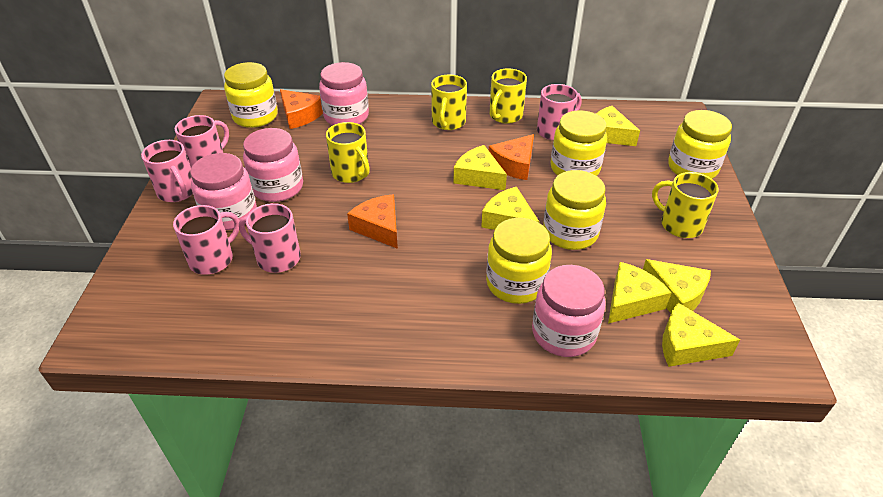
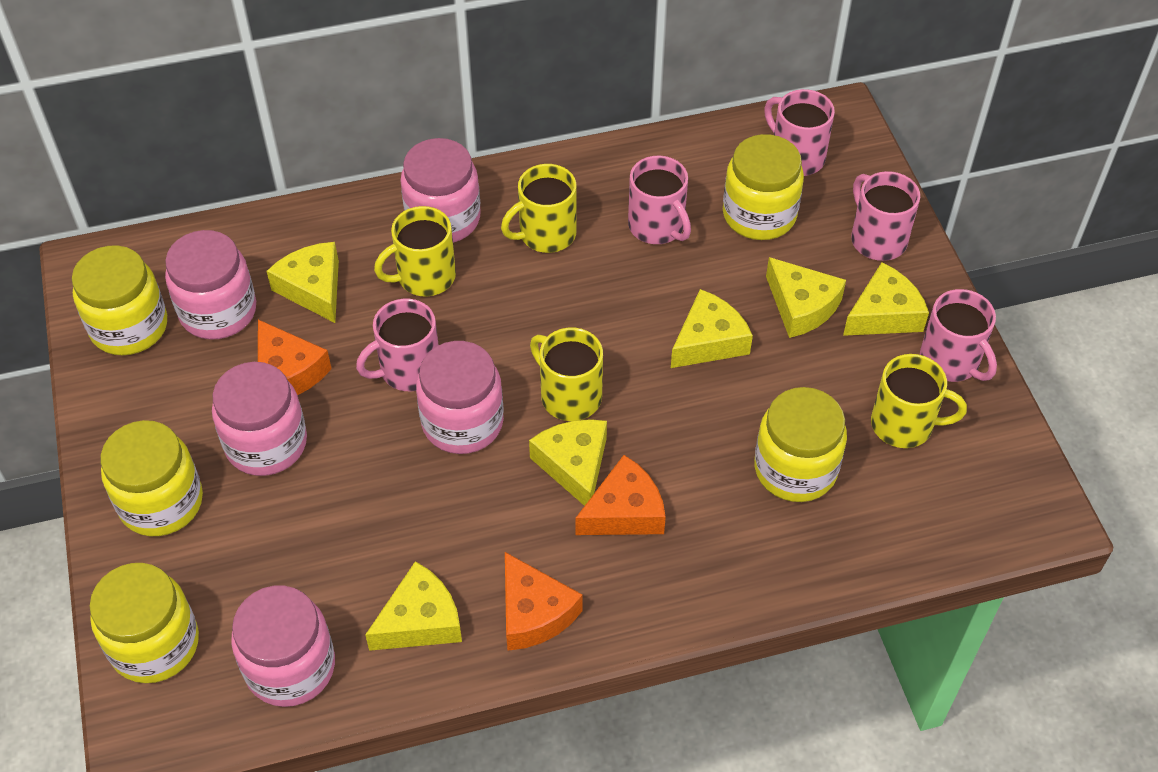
pink jar: 4 -> 5

